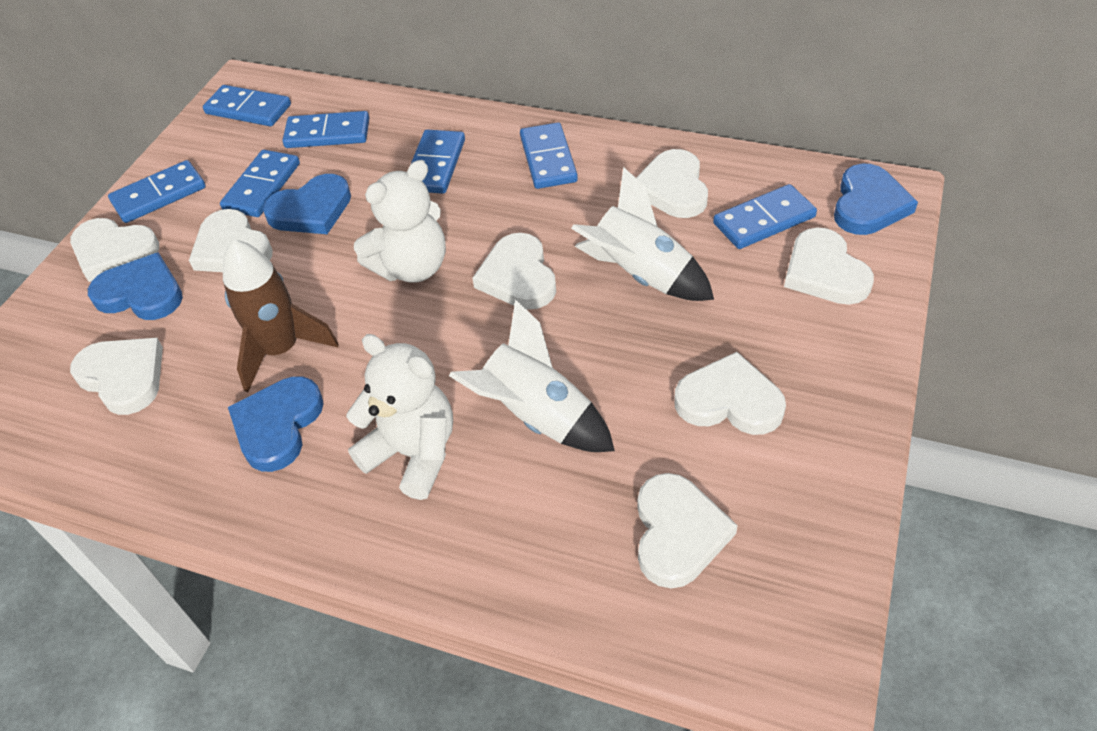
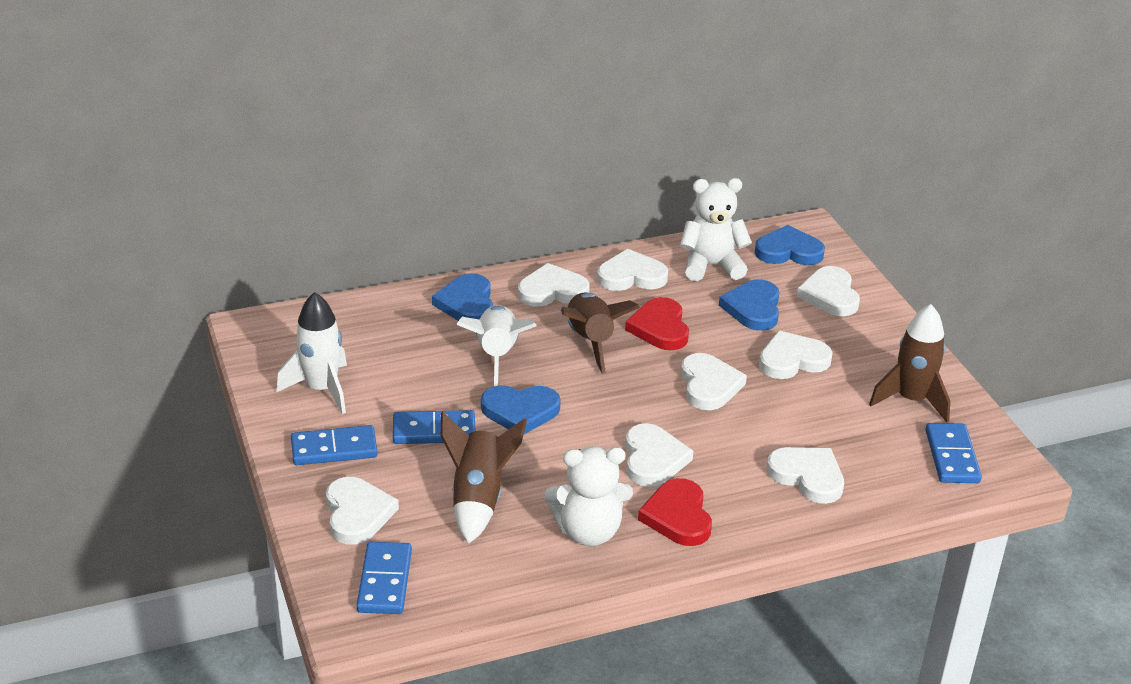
blue domino: 7 -> 4
brown rocket: 1 -> 3
red heart: 0 -> 2

